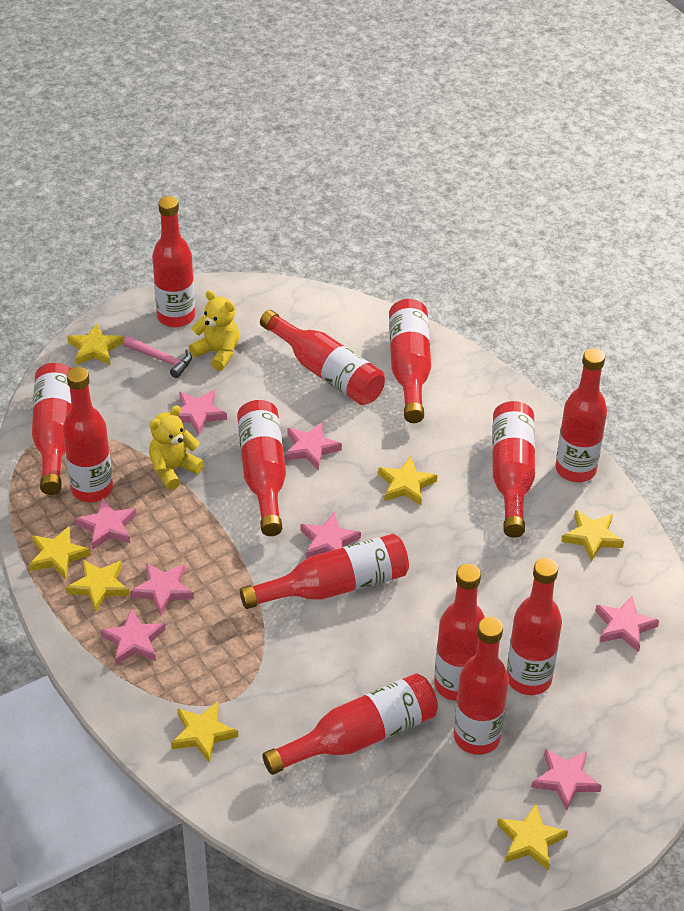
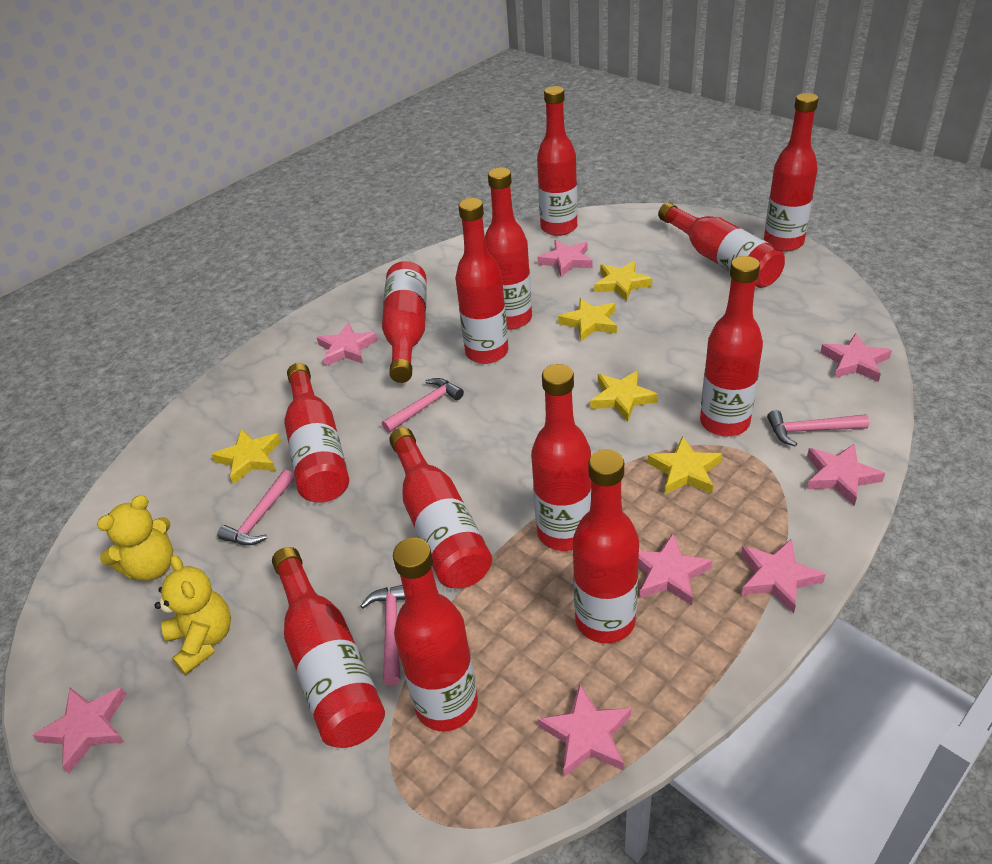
pink hammer: 1 -> 4
yellow star: 7 -> 5

